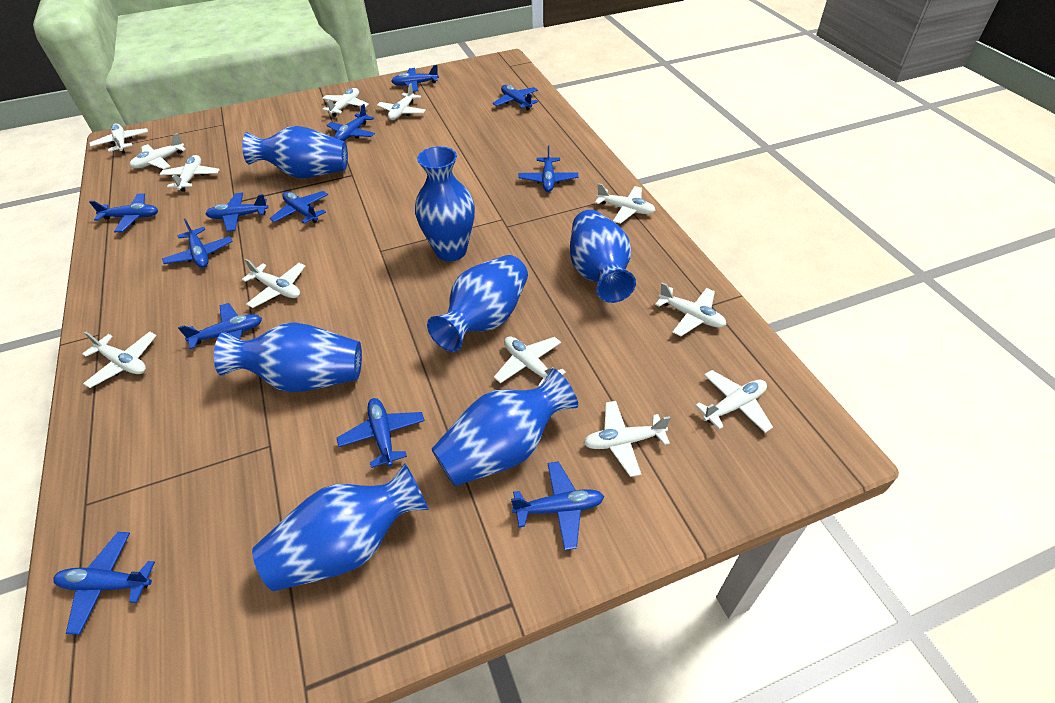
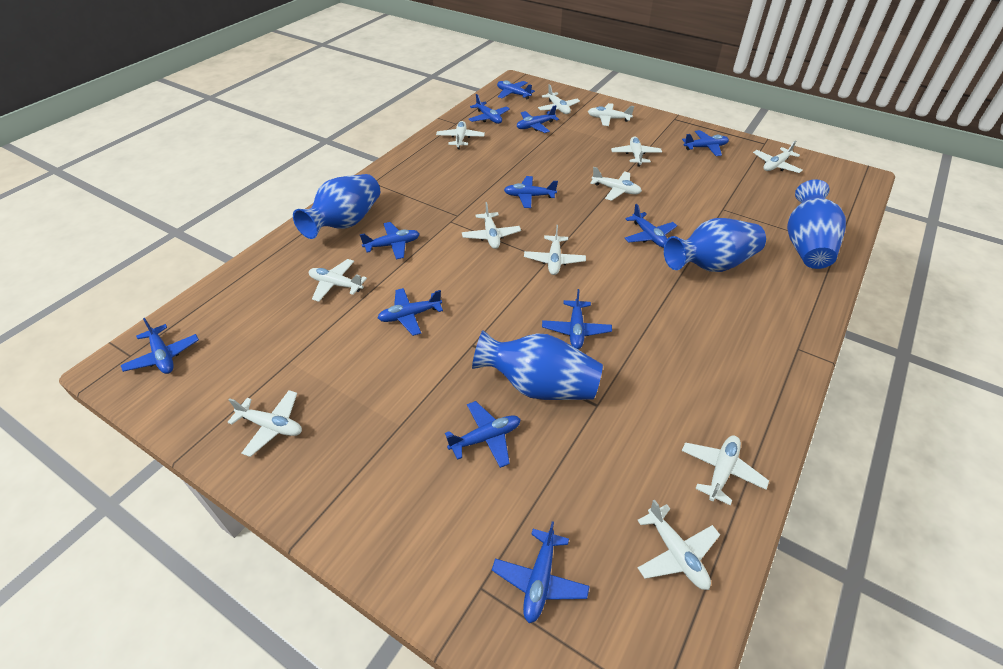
blue vase: 7 -> 4

